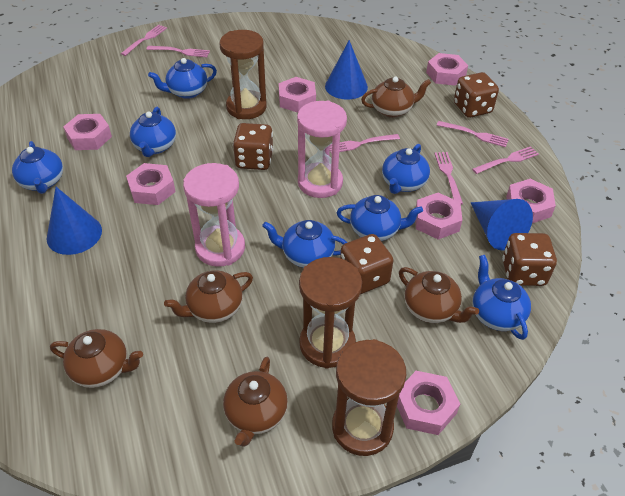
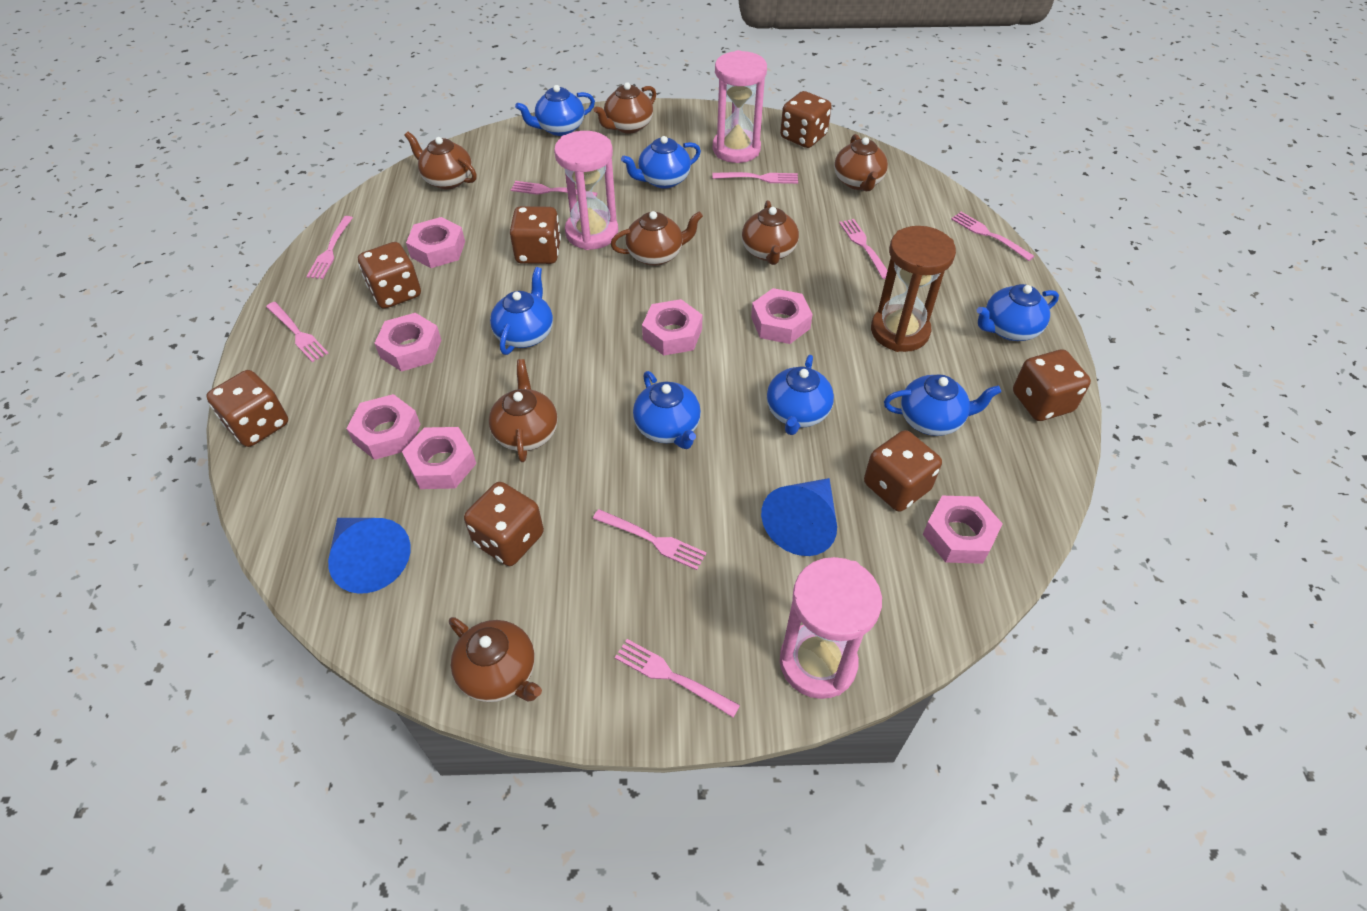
blue cone: 3 -> 2
brown dice: 4 -> 7
brown hourglass: 3 -> 1
brown teapot: 5 -> 7
pink fork: 6 -> 8
pink hourglass: 2 -> 3

